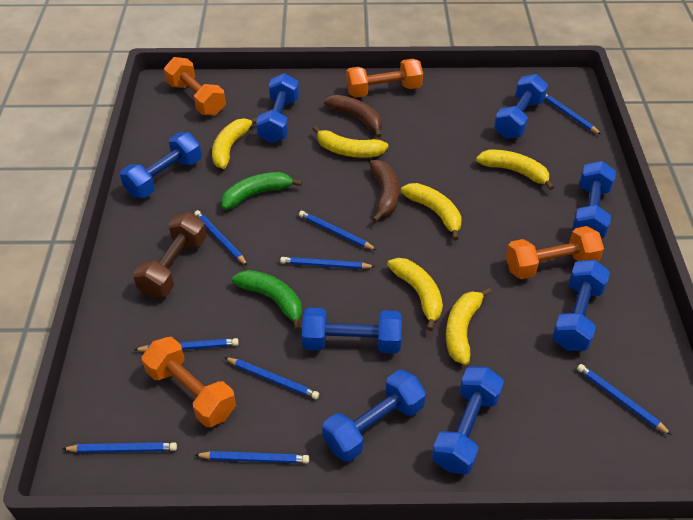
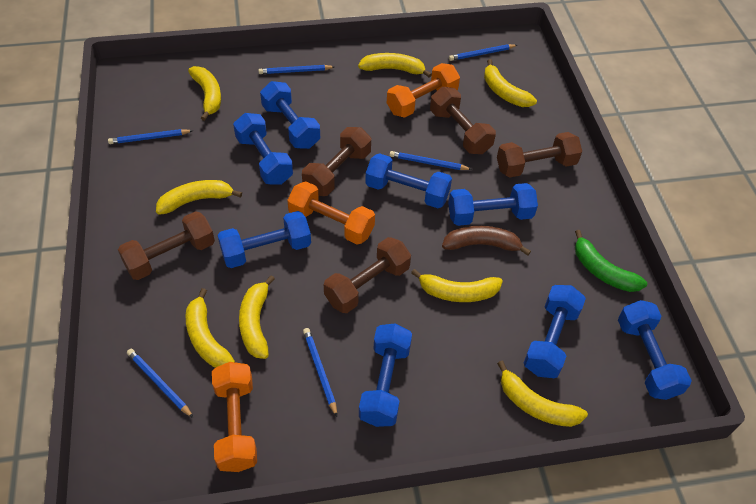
blue pencil: 9 -> 6
brown banana: 2 -> 1
brown dumbbell: 1 -> 5
green banana: 2 -> 1
orange dumbbell: 4 -> 3
yellow banana: 6 -> 8

